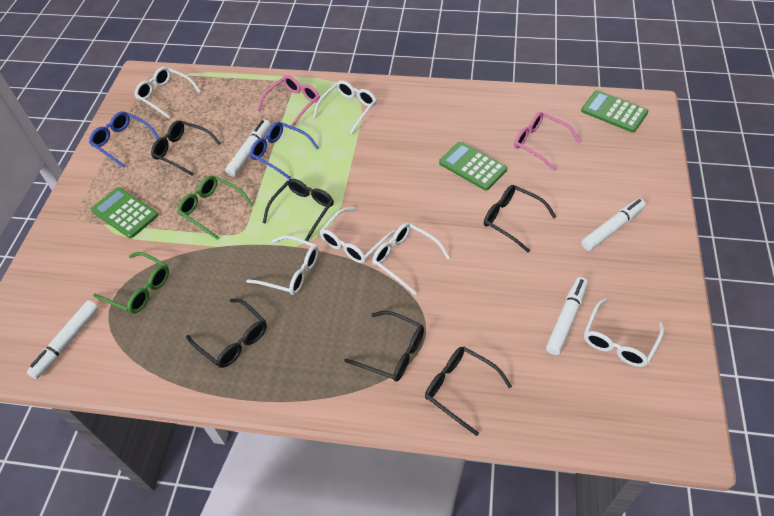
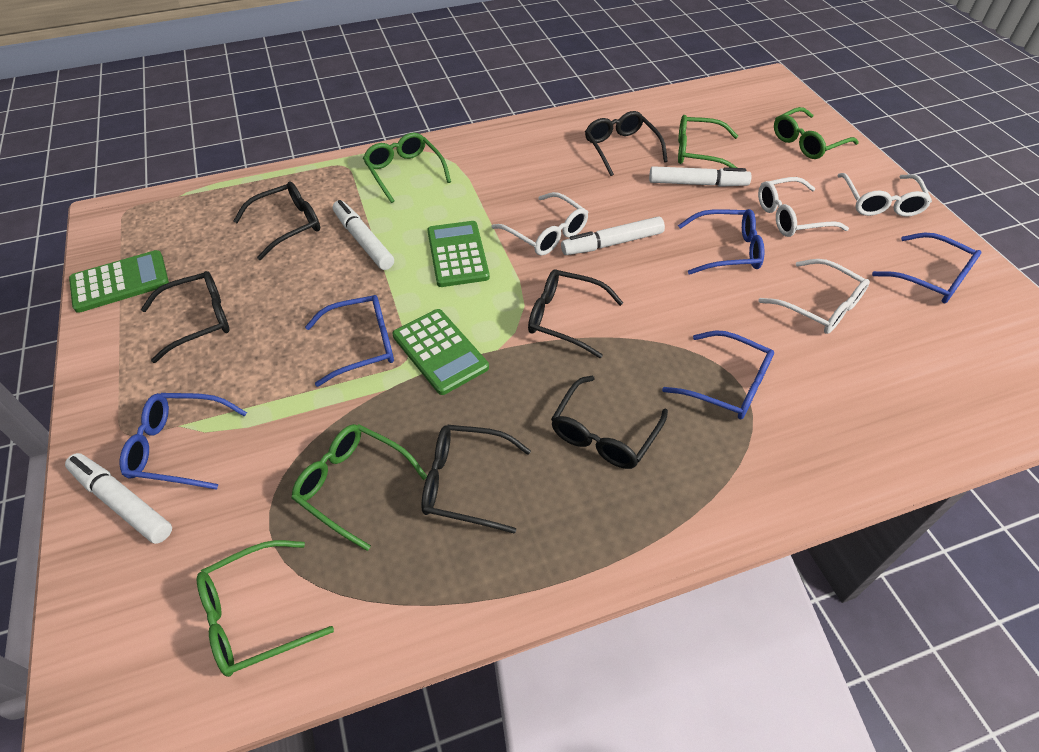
blue glasses: 2 -> 5
green glasses: 2 -> 5
pink glasses: 2 -> 0
white glasses: 6 -> 4

